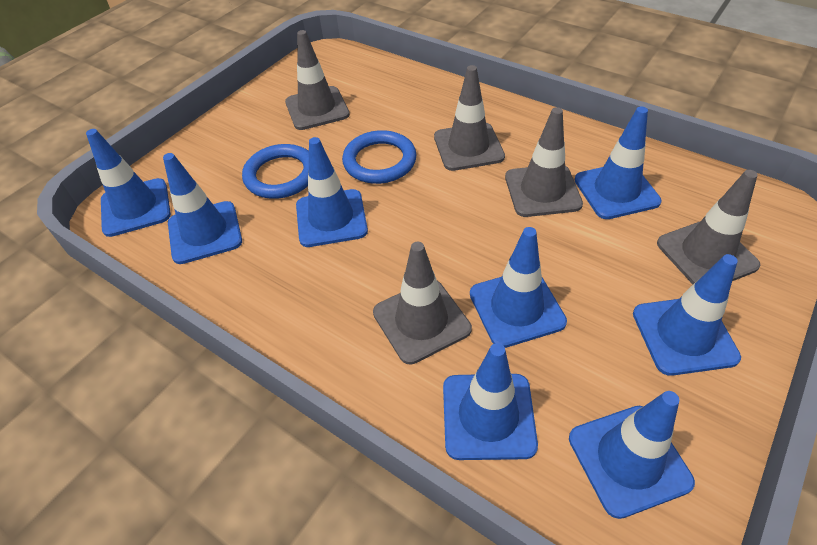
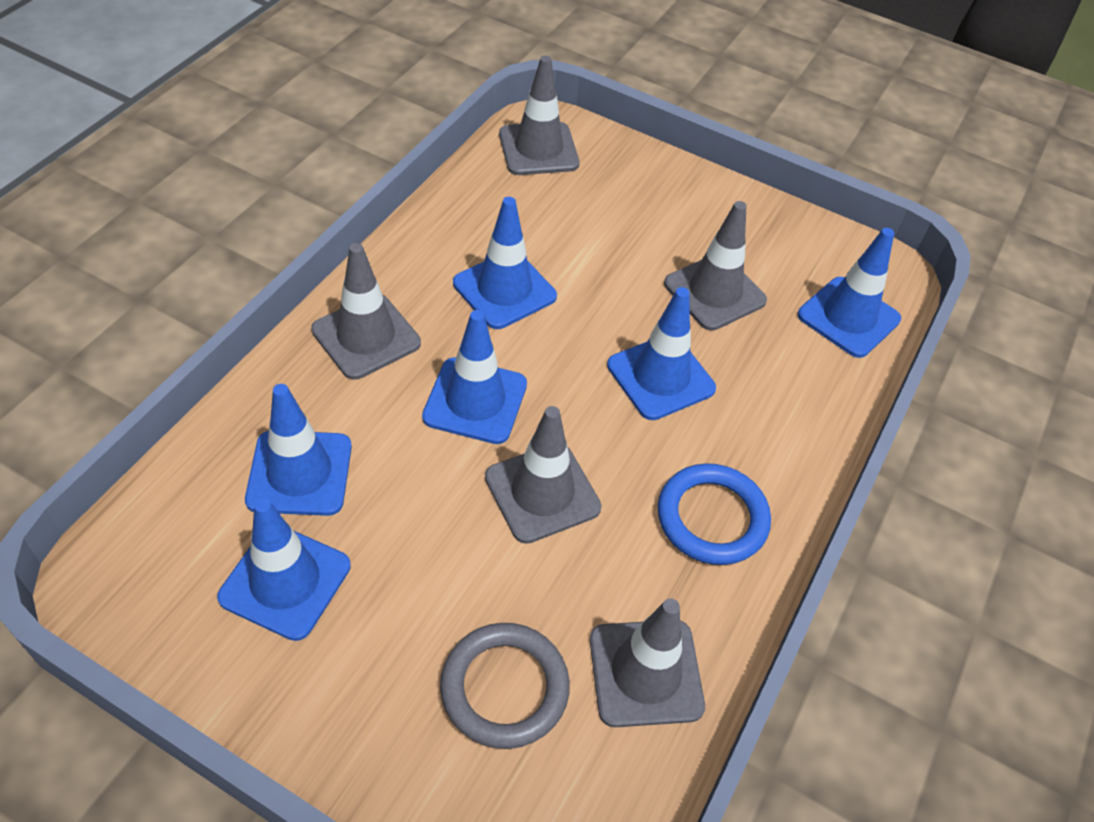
blue ring: 2 -> 1
blue traffic cone: 8 -> 6
grey ring: 0 -> 1

